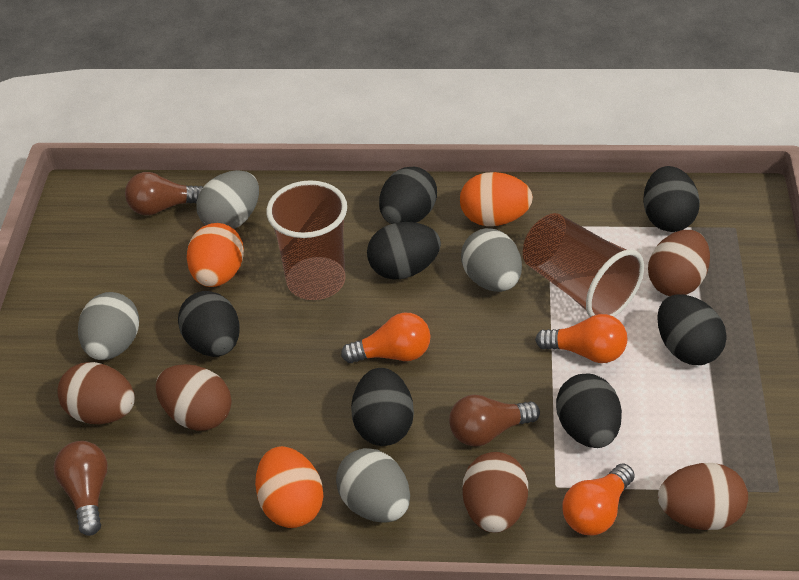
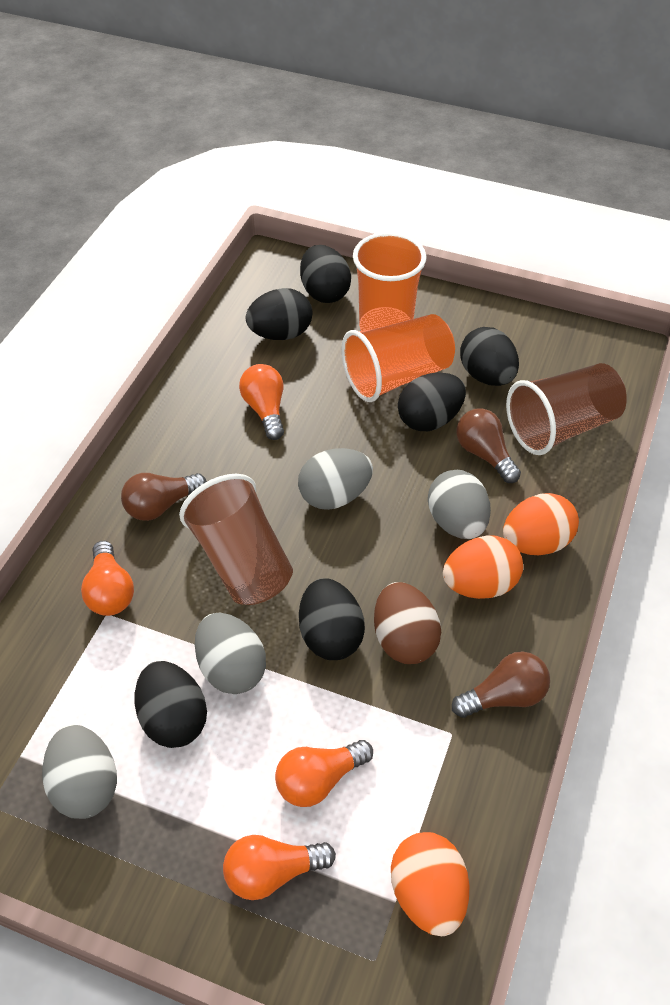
black egg: 7 -> 6
brown egg: 5 -> 1
orange cup: 0 -> 2
orange light bulb: 3 -> 4

